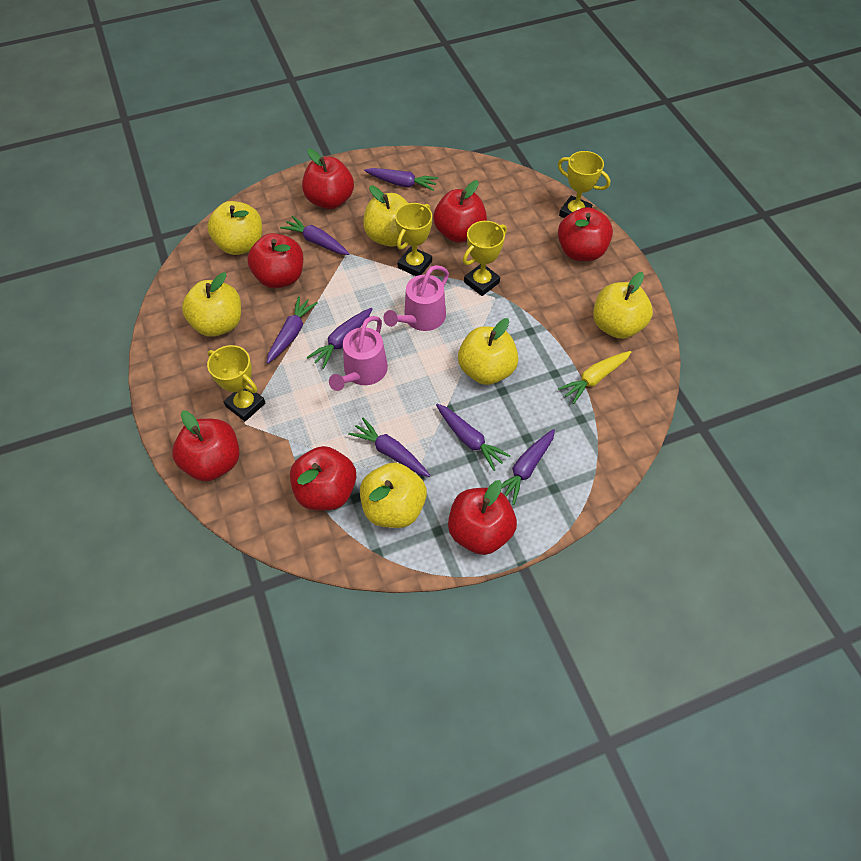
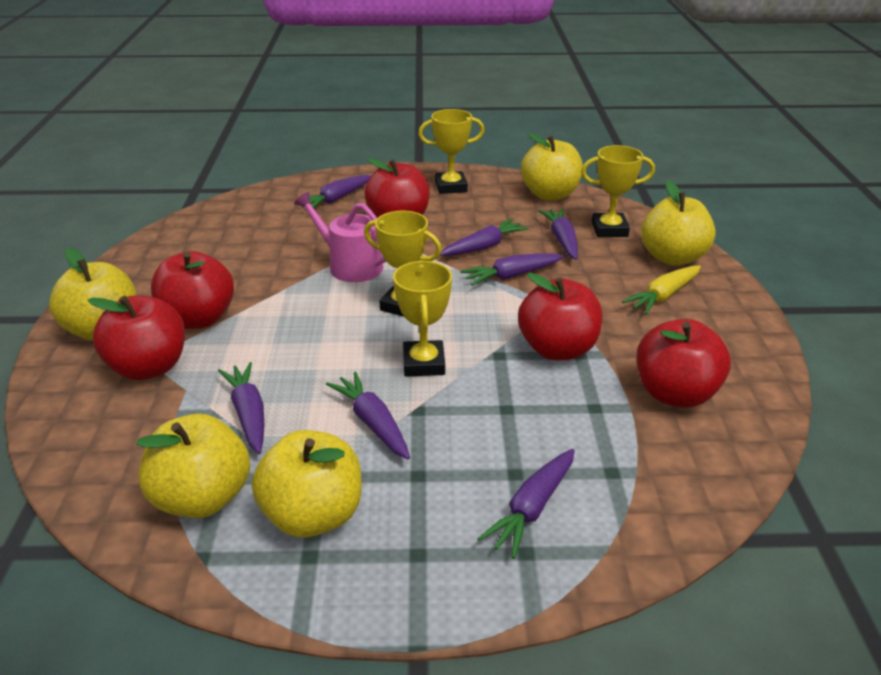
pink watering can: 2 -> 1
red apple: 7 -> 5
yellow apple: 6 -> 5

